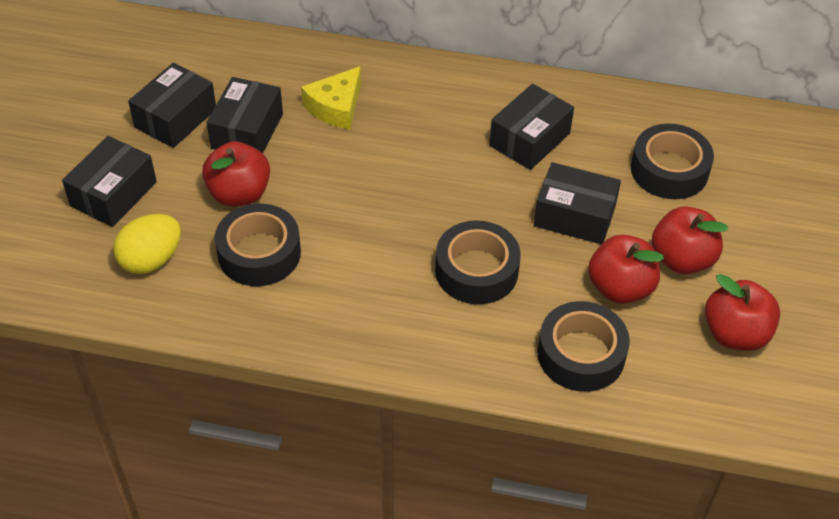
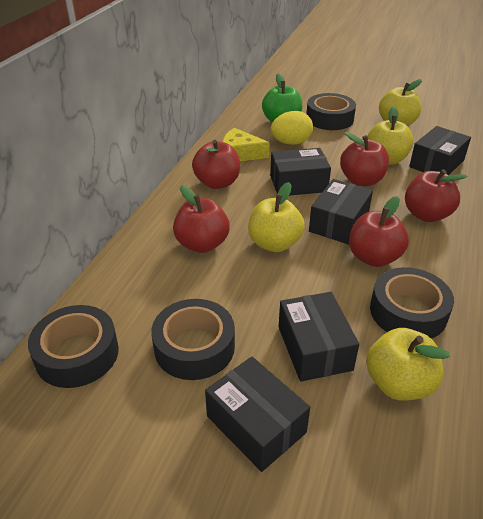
green apple: 0 -> 1
red apple: 4 -> 5
yellow apple: 0 -> 4

